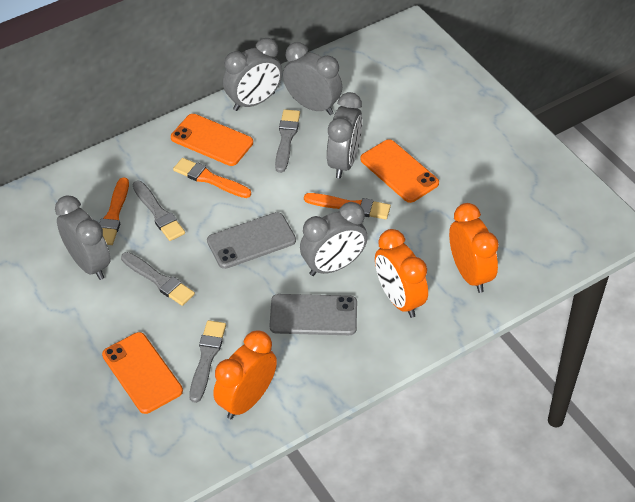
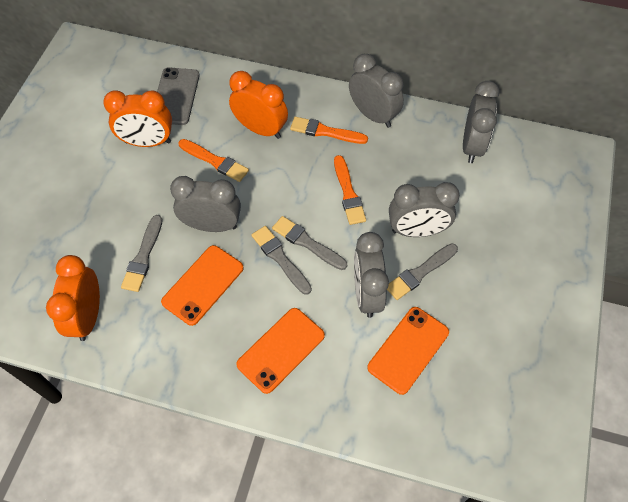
grey phone: 2 -> 1

